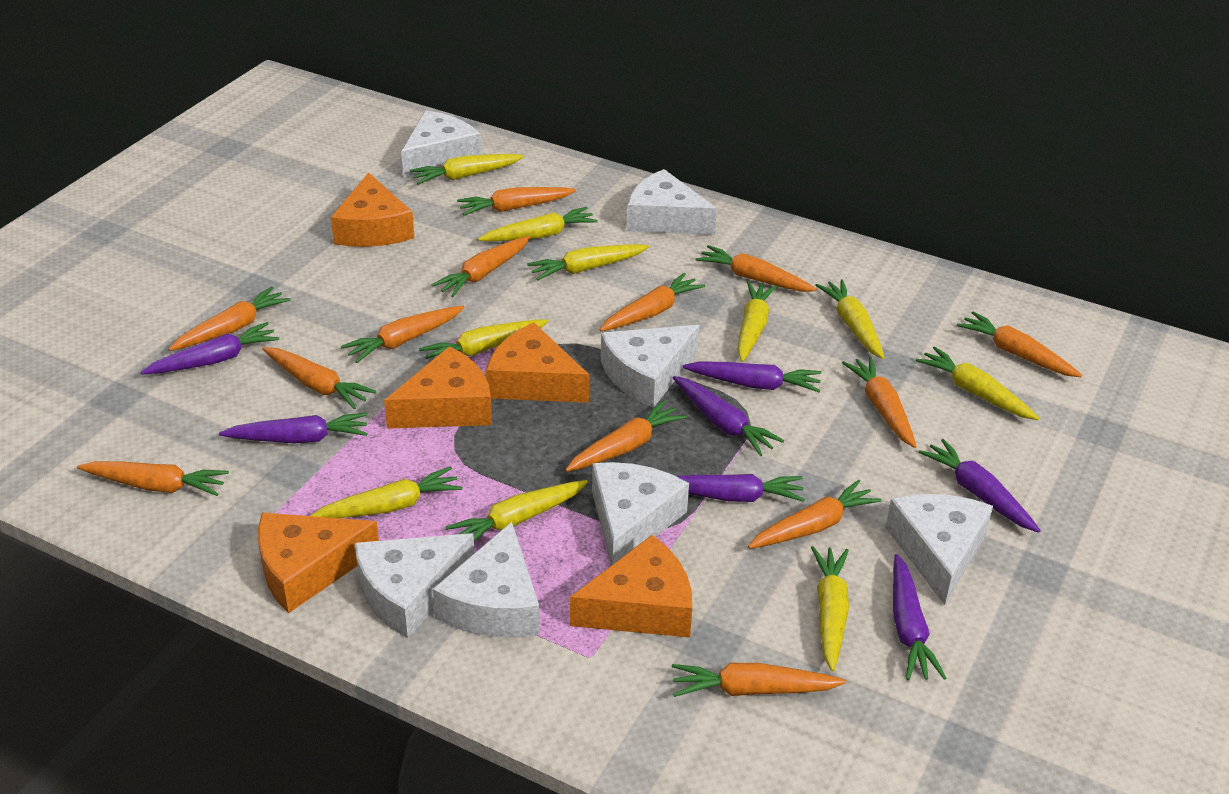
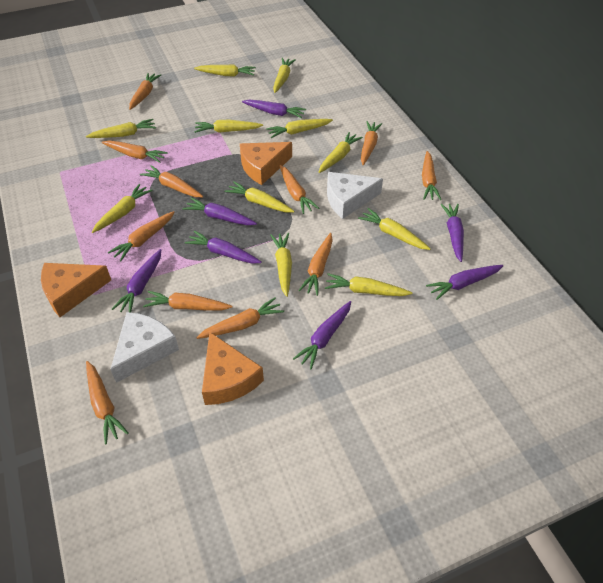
orange carrot: 13 -> 11
orange cheese: 5 -> 3
white cheese: 7 -> 2
yellow carrot: 10 -> 11

